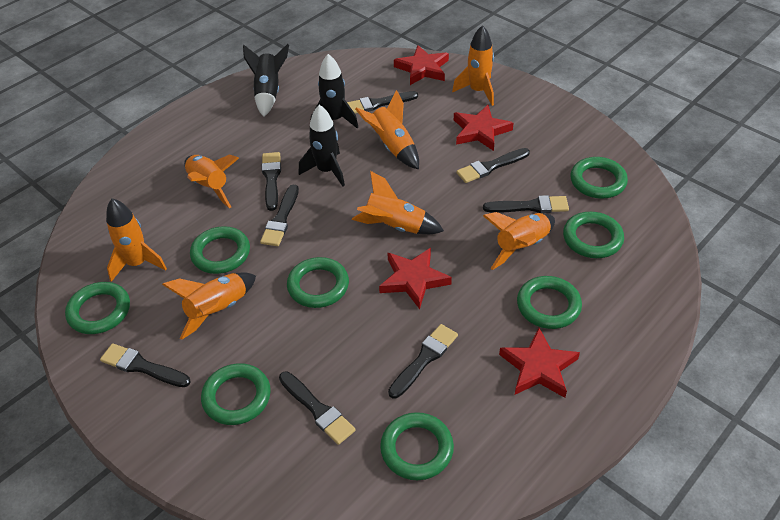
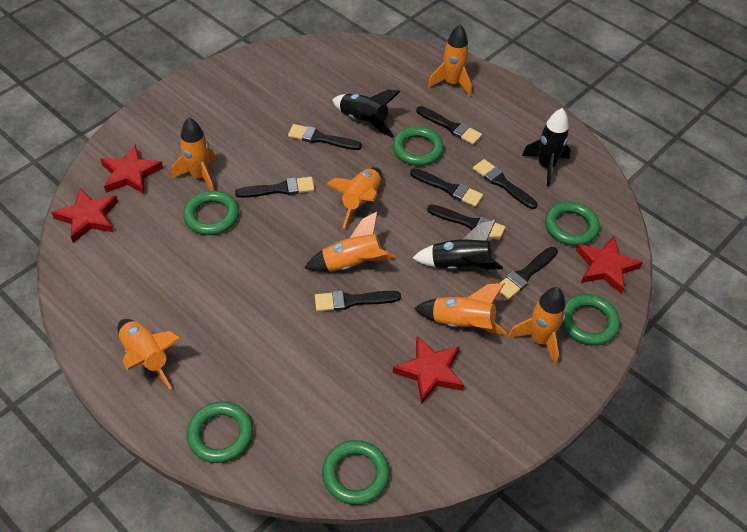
green ring: 8 -> 6

